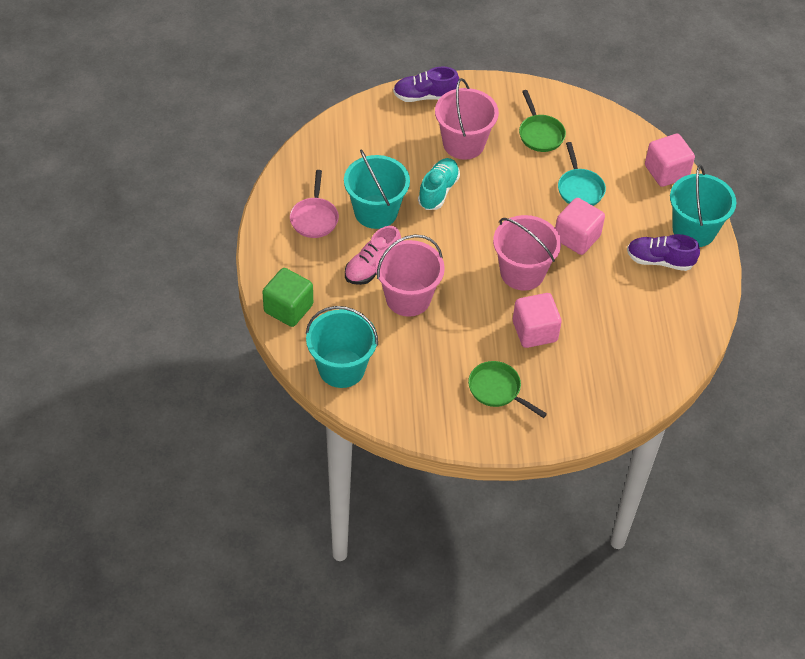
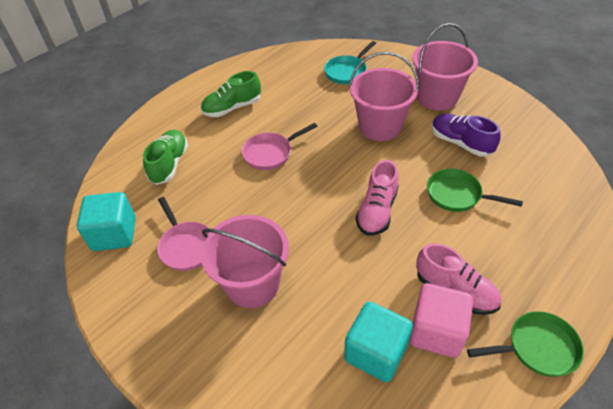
green cube: 1 -> 0
green shoe: 0 -> 2
pink cube: 3 -> 1
pink pan: 1 -> 2
pink shoe: 1 -> 2
purple shoe: 2 -> 1
turquoise bucket: 3 -> 0
turquoise cube: 0 -> 2
turquoise shoe: 1 -> 0

